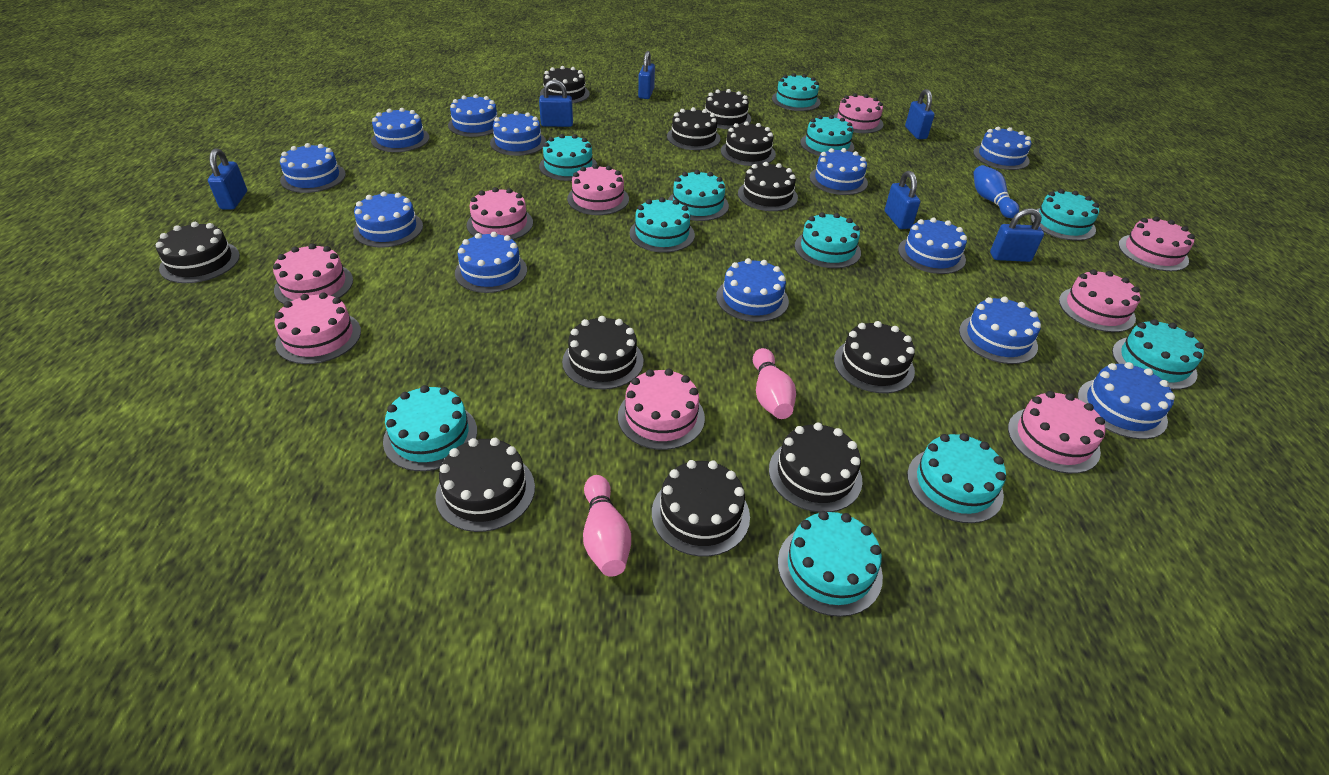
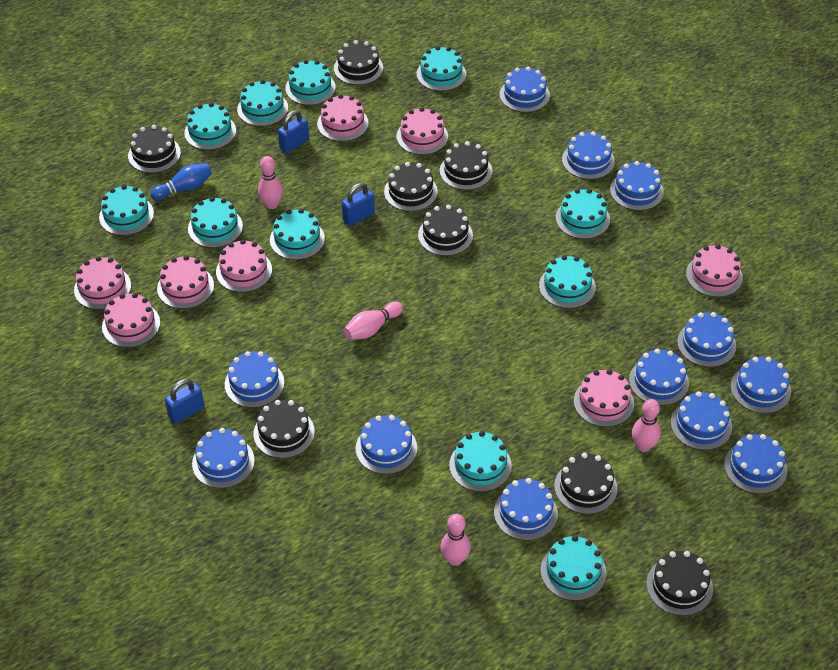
black cake: 11 -> 8
blue padlock: 6 -> 3
pink bowling pin: 2 -> 4
pink cake: 9 -> 8

